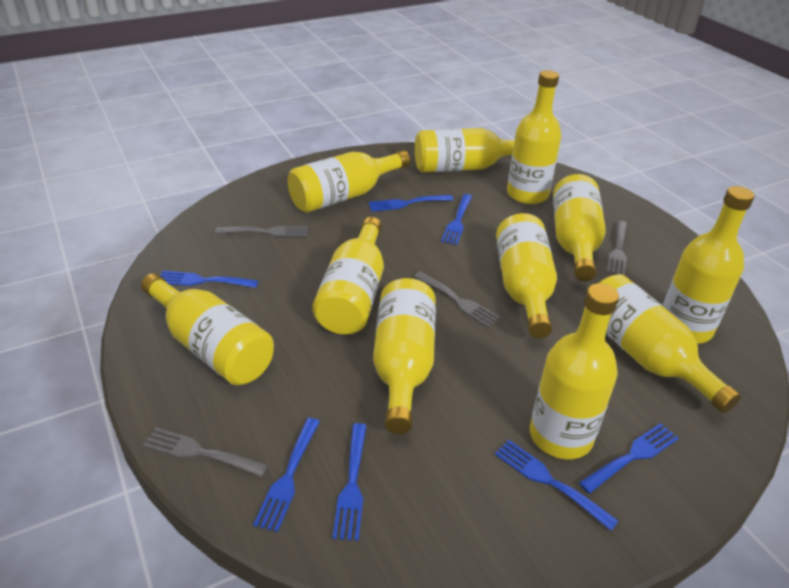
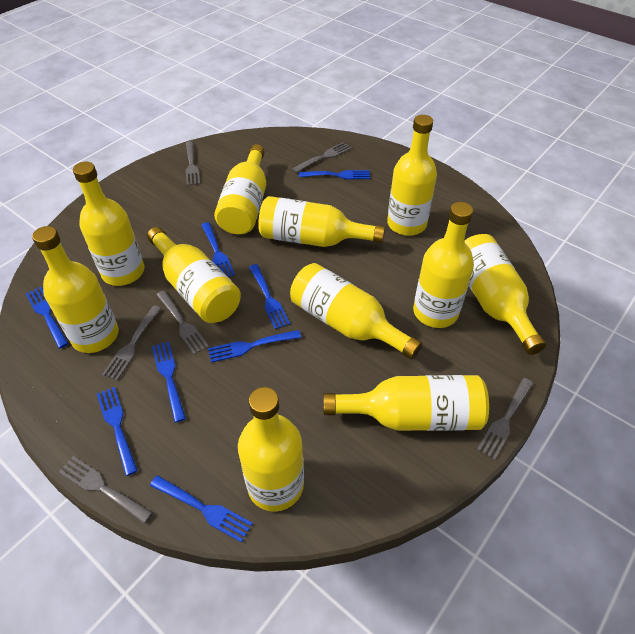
blue fork: 7 -> 8
grey fork: 4 -> 6

